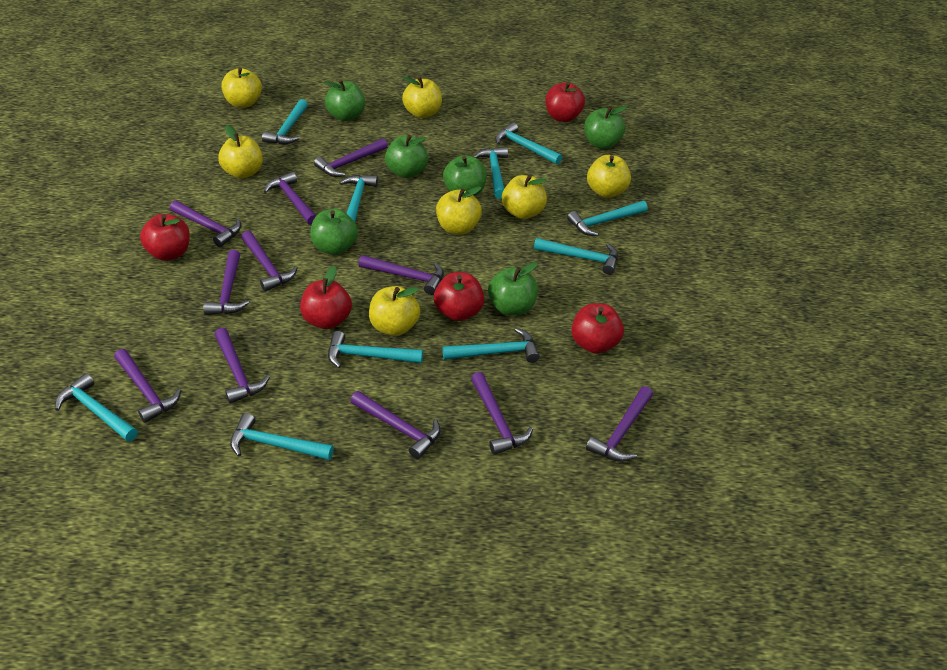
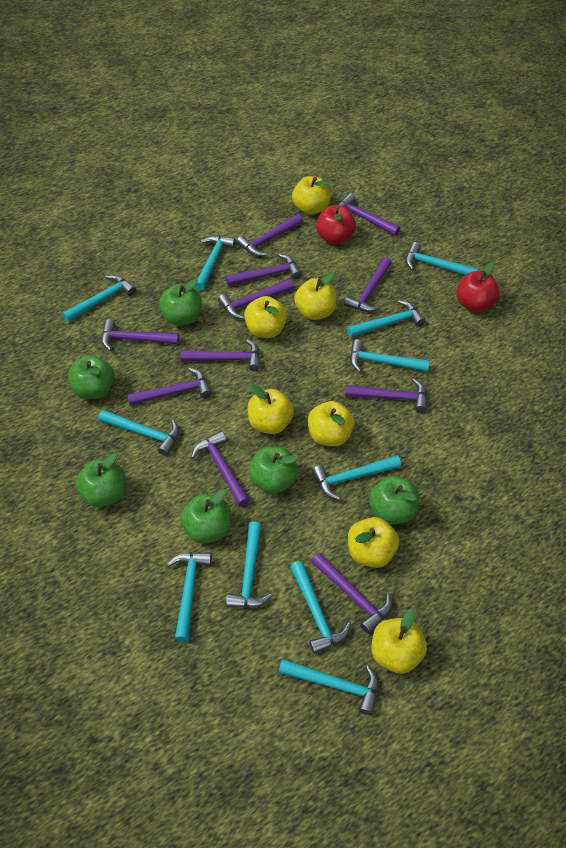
red apple: 5 -> 2
turquoise hammer: 10 -> 11

